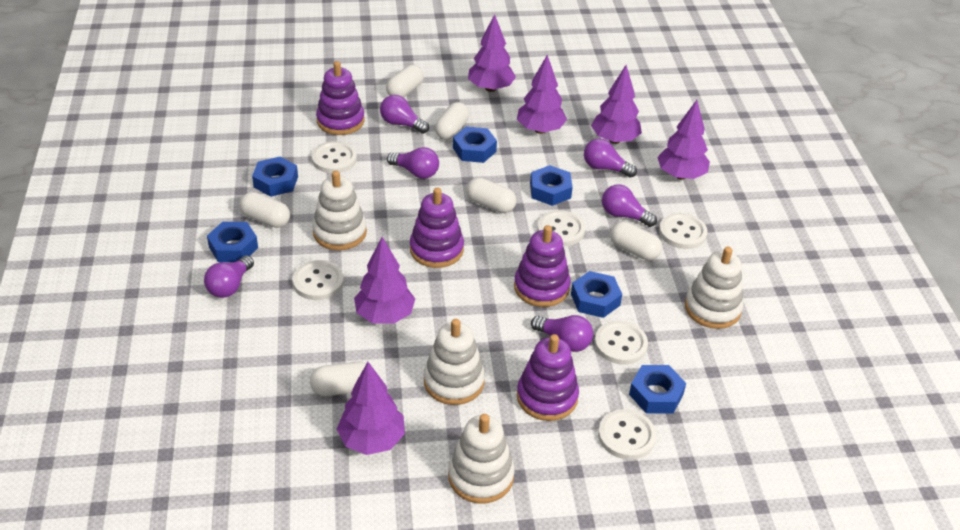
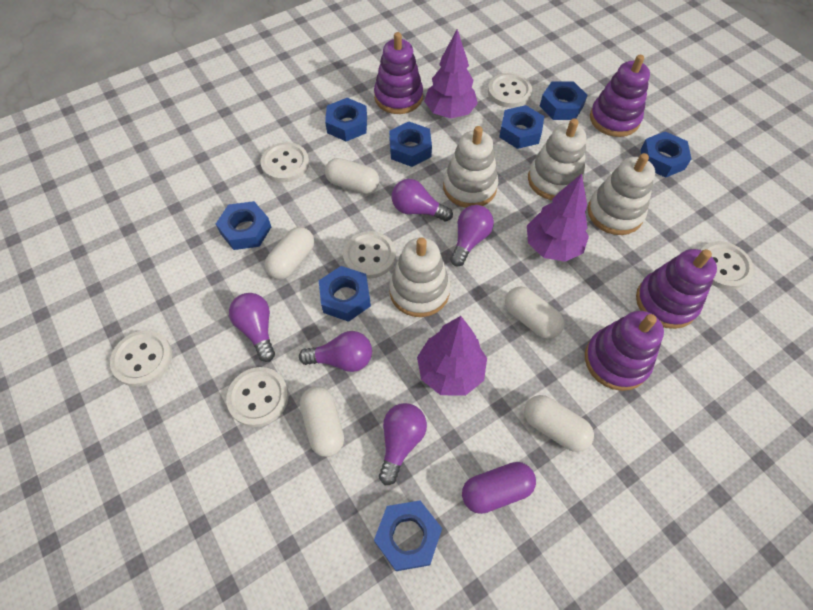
blue nut: 6 -> 8
purple capsule: 0 -> 1
purple light bulb: 6 -> 5
purple tree: 6 -> 3
white capsule: 6 -> 5

